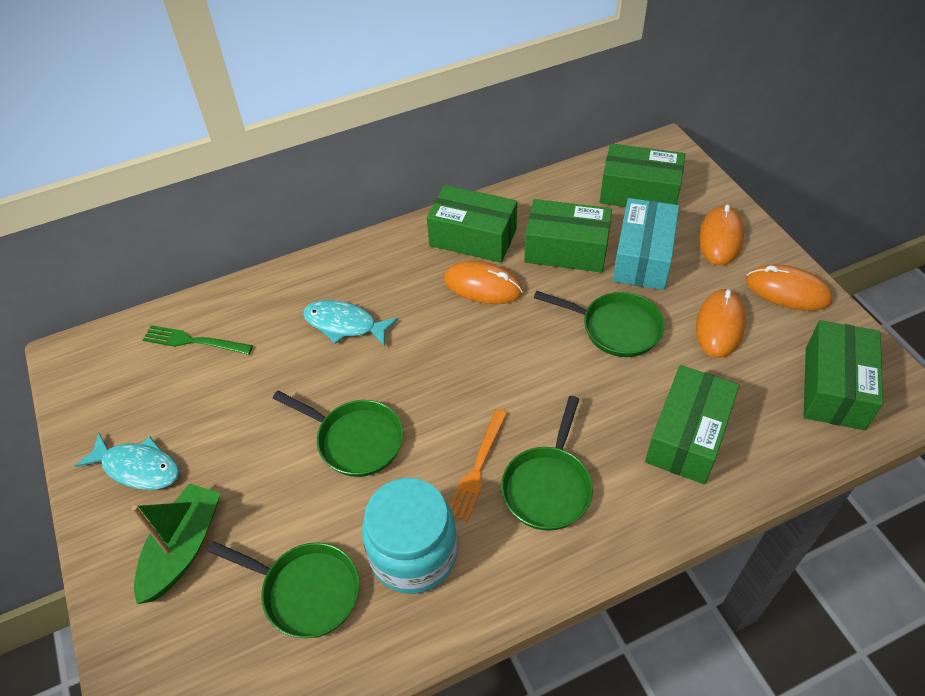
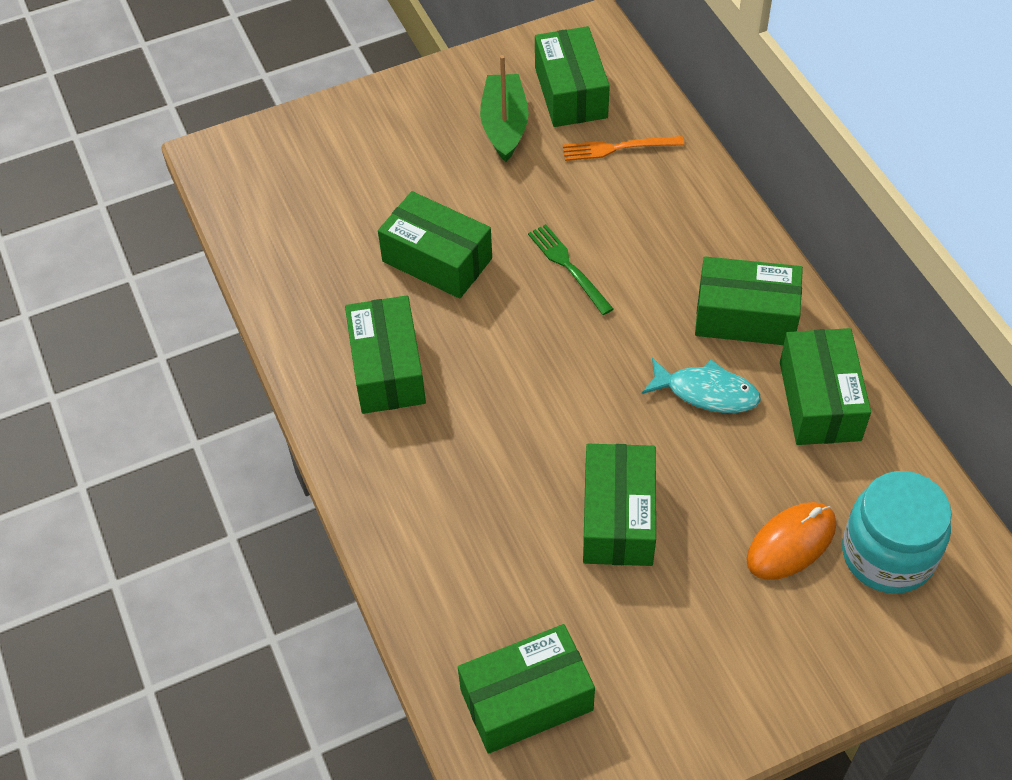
green box: 5 -> 7
green pan: 4 -> 0
orange mouse: 4 -> 1
turquoise box: 1 -> 0
turquoise fish: 2 -> 1

